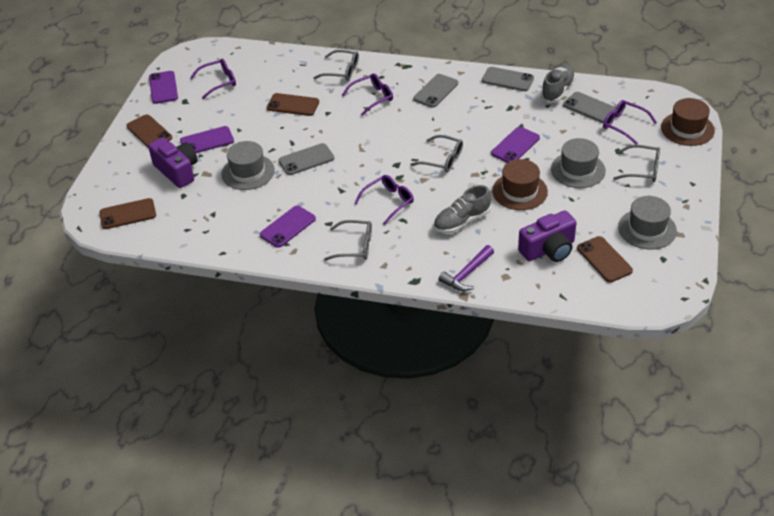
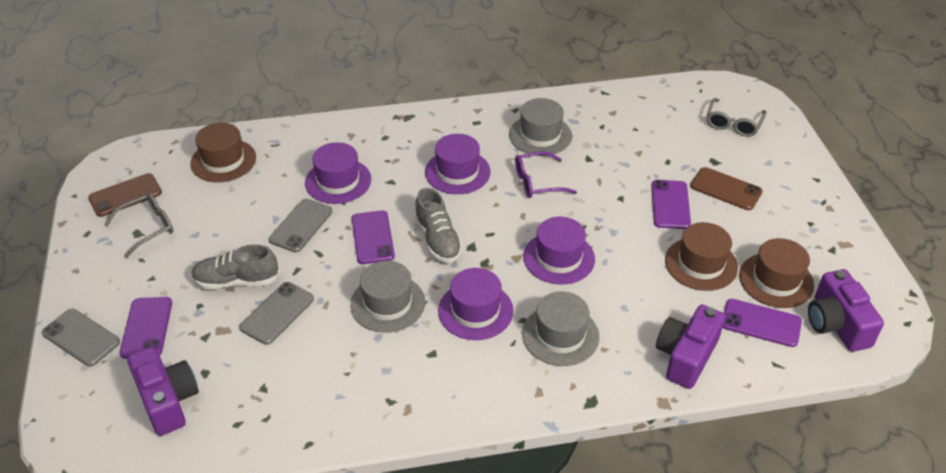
brown hat: 2 -> 3
brown phone: 4 -> 2
grey glasses: 4 -> 2
grey phone: 4 -> 3
purple camera: 2 -> 3
purple glasses: 4 -> 1
purple hammer: 1 -> 0
purple hat: 0 -> 4

